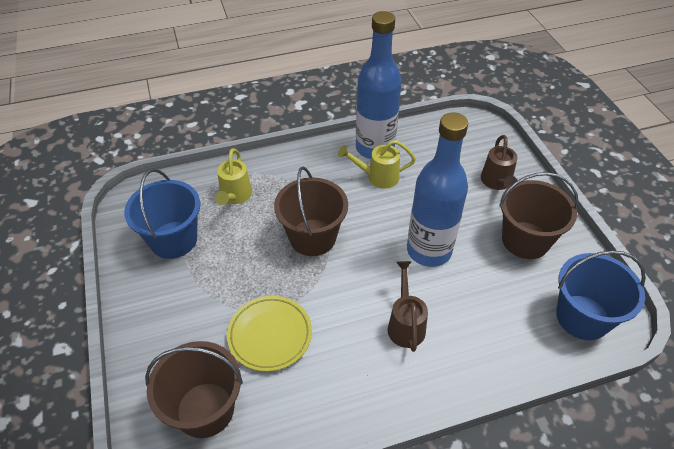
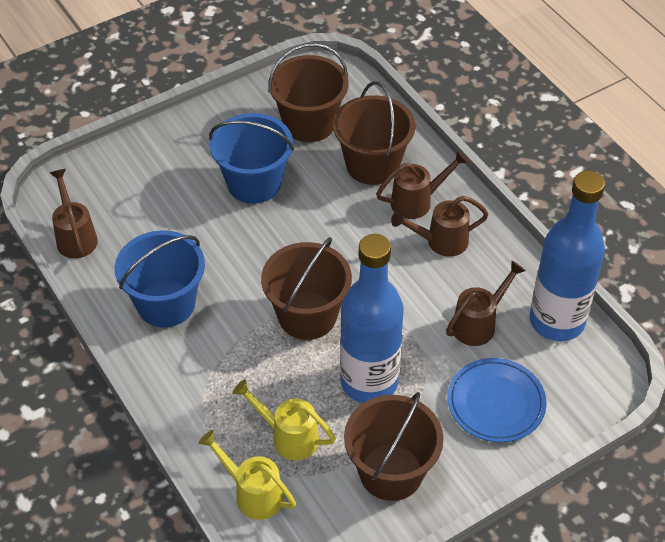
blue plate: 0 -> 1
brown bucket: 3 -> 4
brown watering can: 2 -> 4
yellow plate: 1 -> 0

